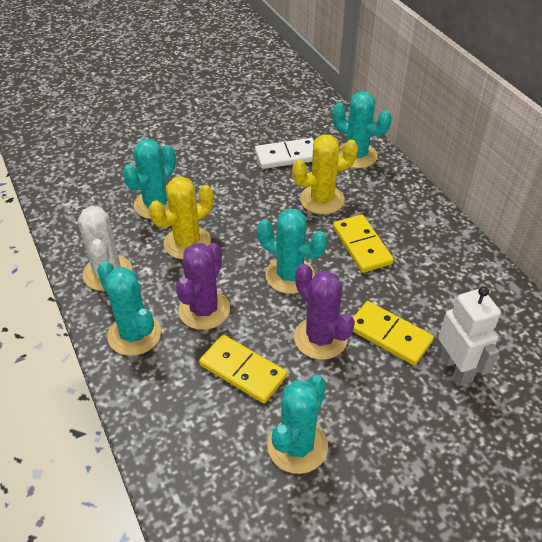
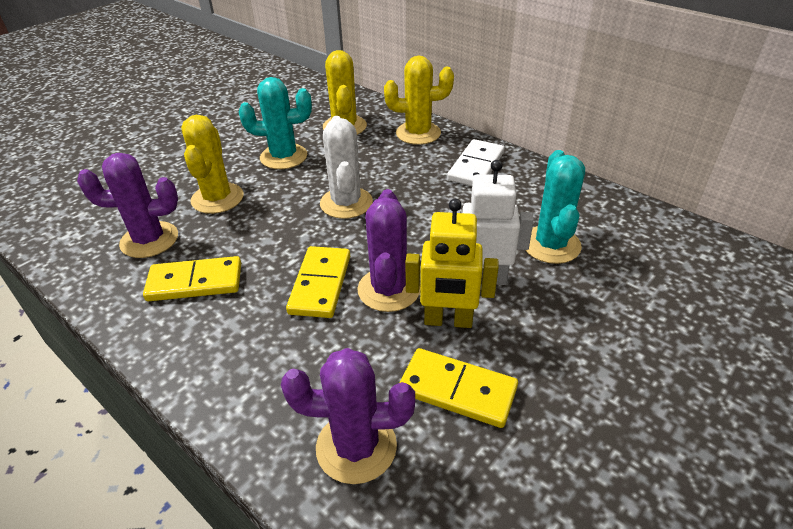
purple cactus: 2 -> 3
turquoise cactus: 5 -> 2
yellow cactus: 2 -> 3
yellow robot: 0 -> 1

